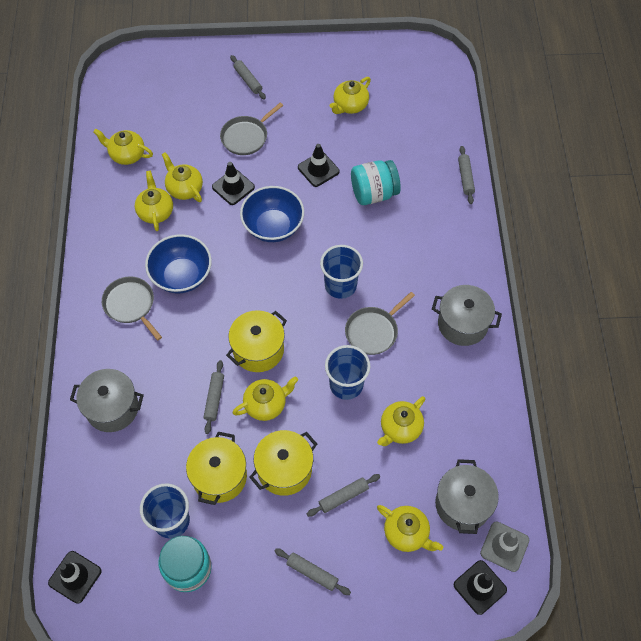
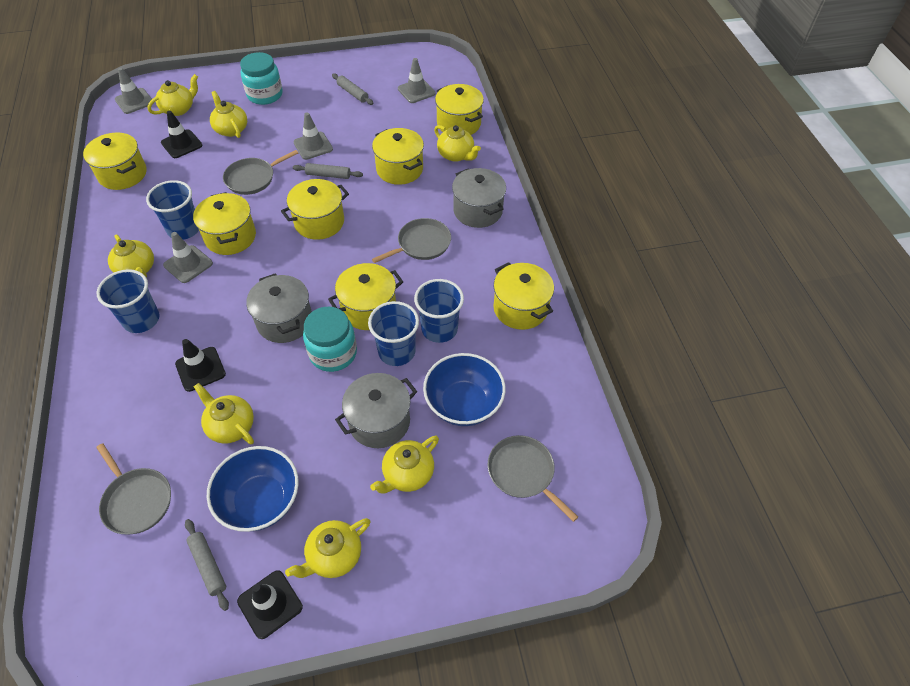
black traffic cone: 4 -> 3
blue cup: 3 -> 4
grey pan: 3 -> 4
grey rolling pin: 5 -> 3
grey traffic cone: 1 -> 4
yellow pot: 3 -> 7

